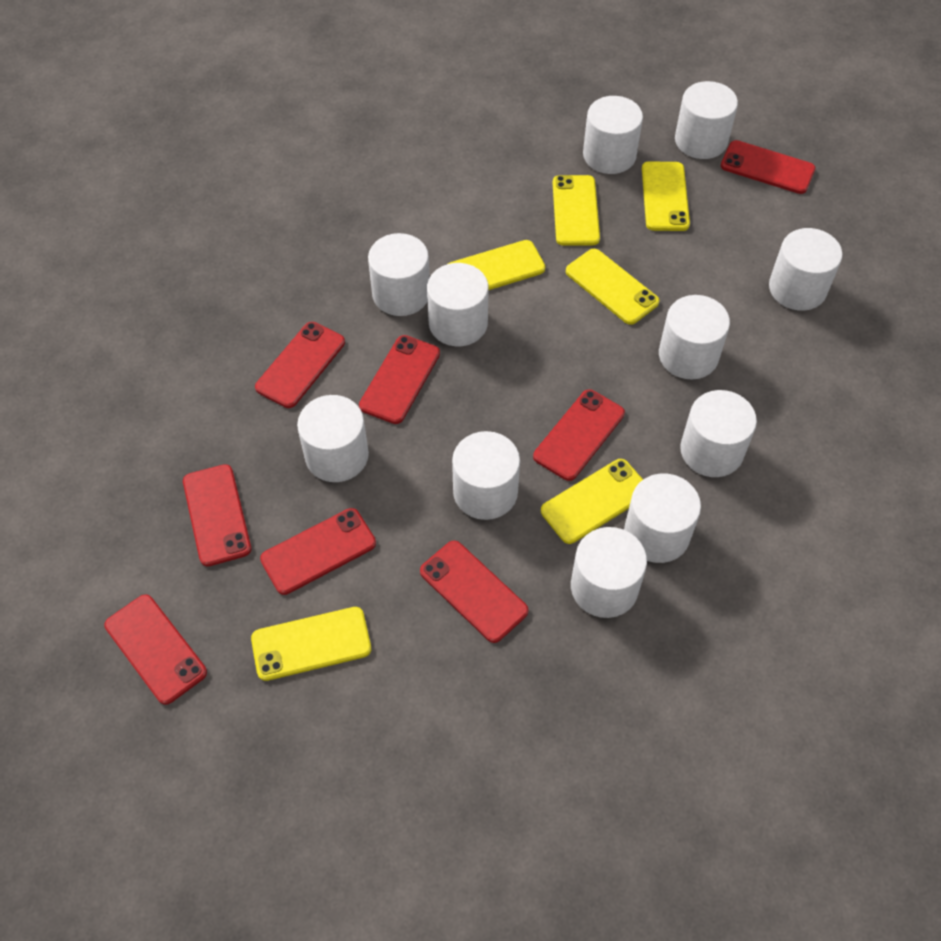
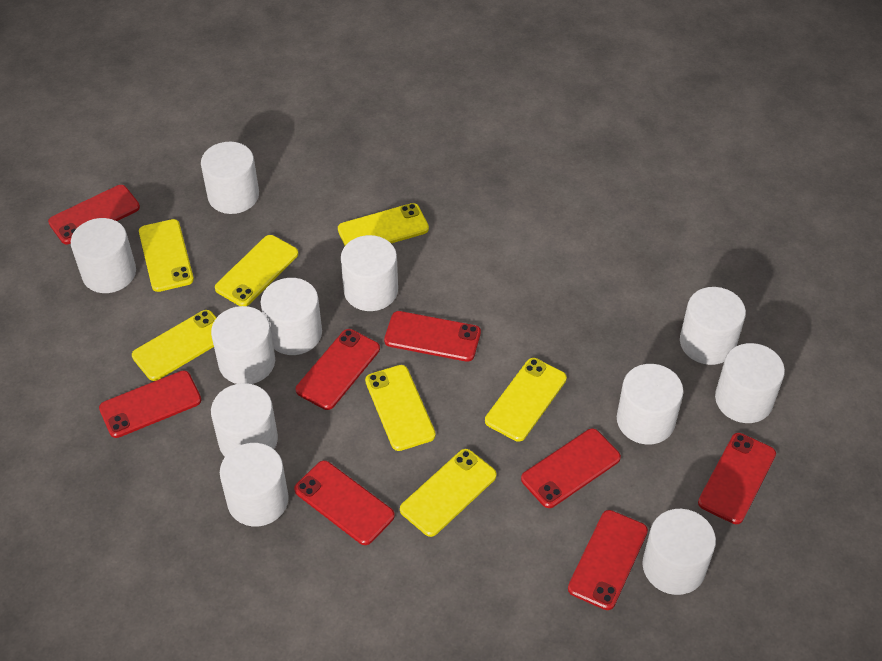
yellow phone: 6 -> 7

